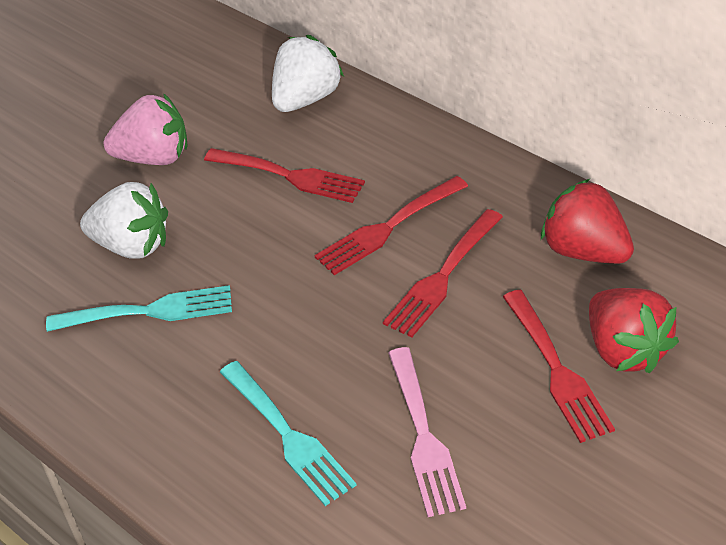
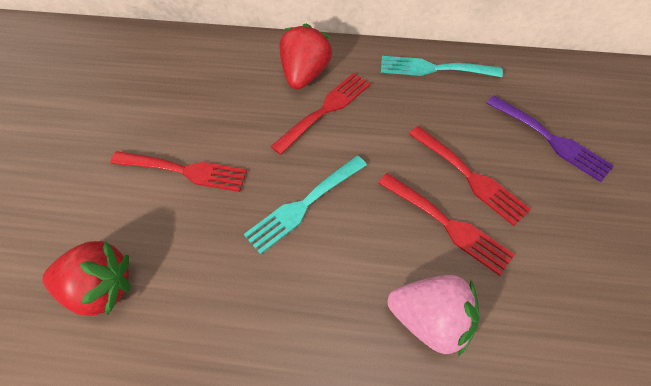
pink fork: 1 -> 0
purple fork: 0 -> 1
white strawberry: 2 -> 0

